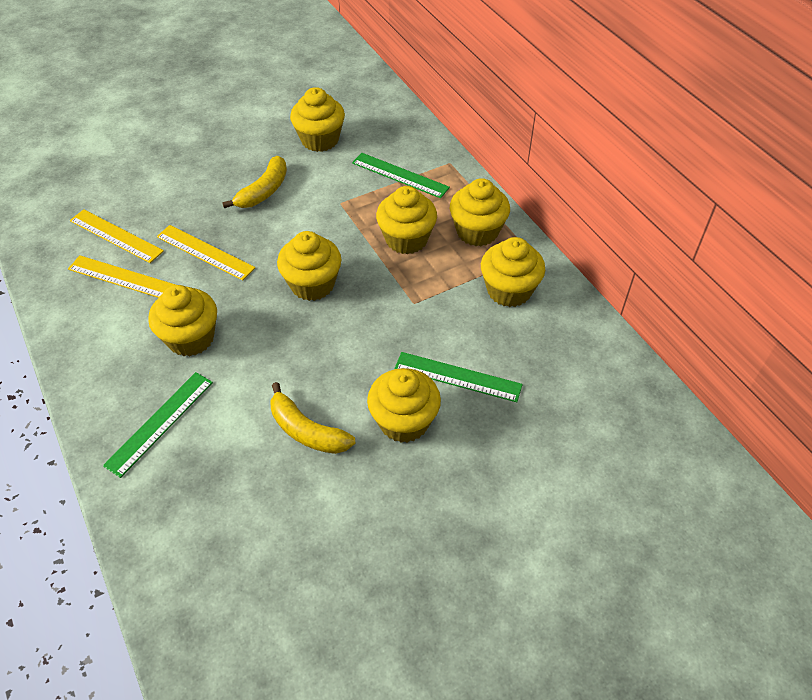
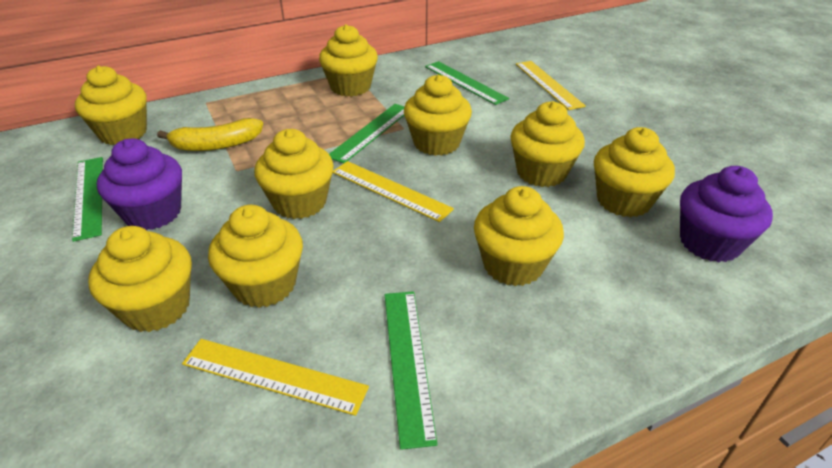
green ruler: 3 -> 4
purple cupcake: 0 -> 2
yellow banana: 2 -> 1
yellow cupcake: 7 -> 9

